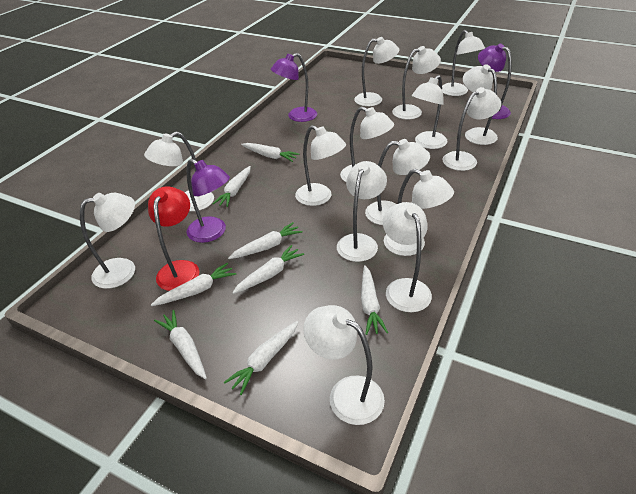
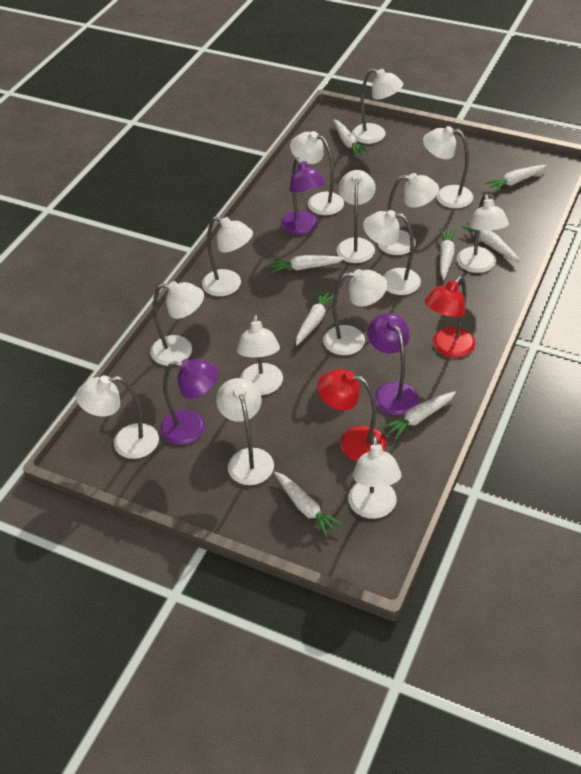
red lamp: 1 -> 2
white lamp: 15 -> 14

